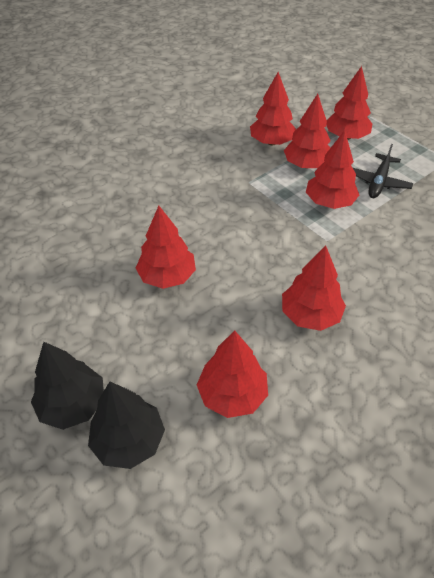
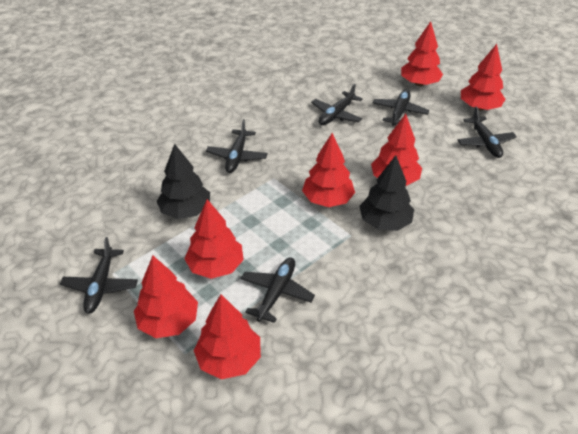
black plane: 1 -> 6

